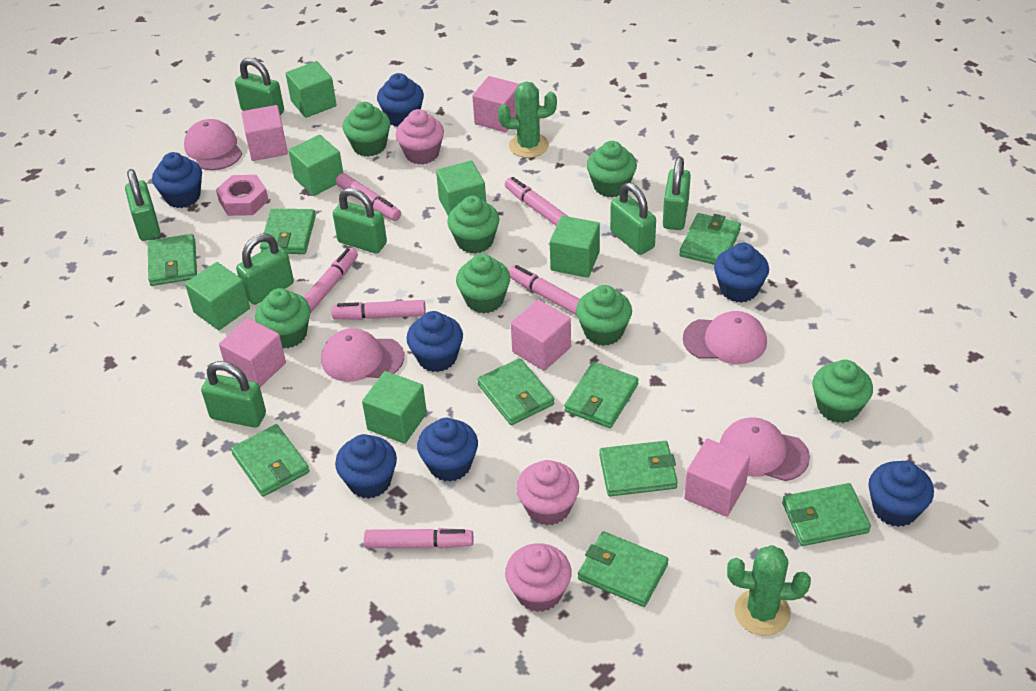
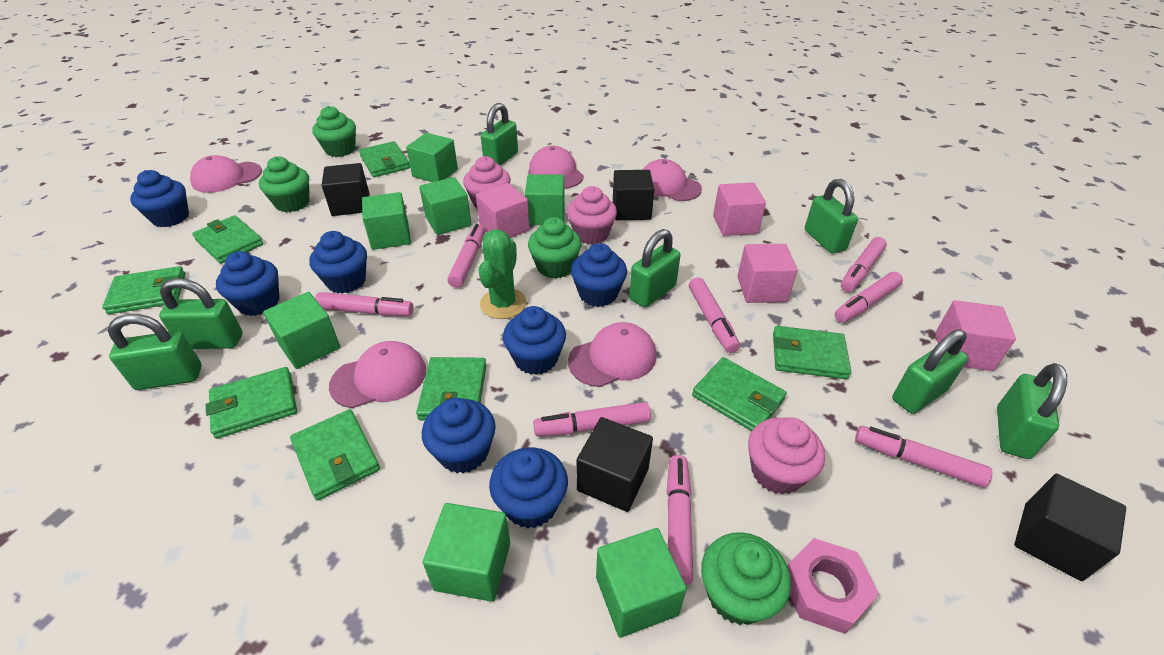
black cube: 0 -> 4
green cactus: 2 -> 1
green cube: 6 -> 7
green cupcake: 7 -> 4
green wallet: 9 -> 8
pink cap: 4 -> 5
pink cube: 5 -> 4
pink marker: 6 -> 8

